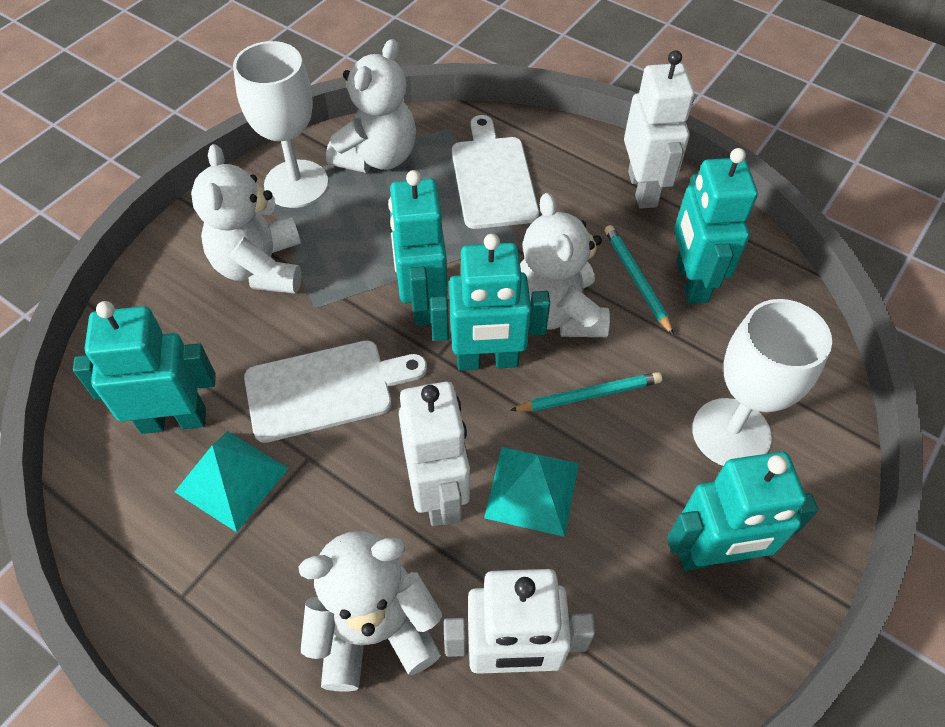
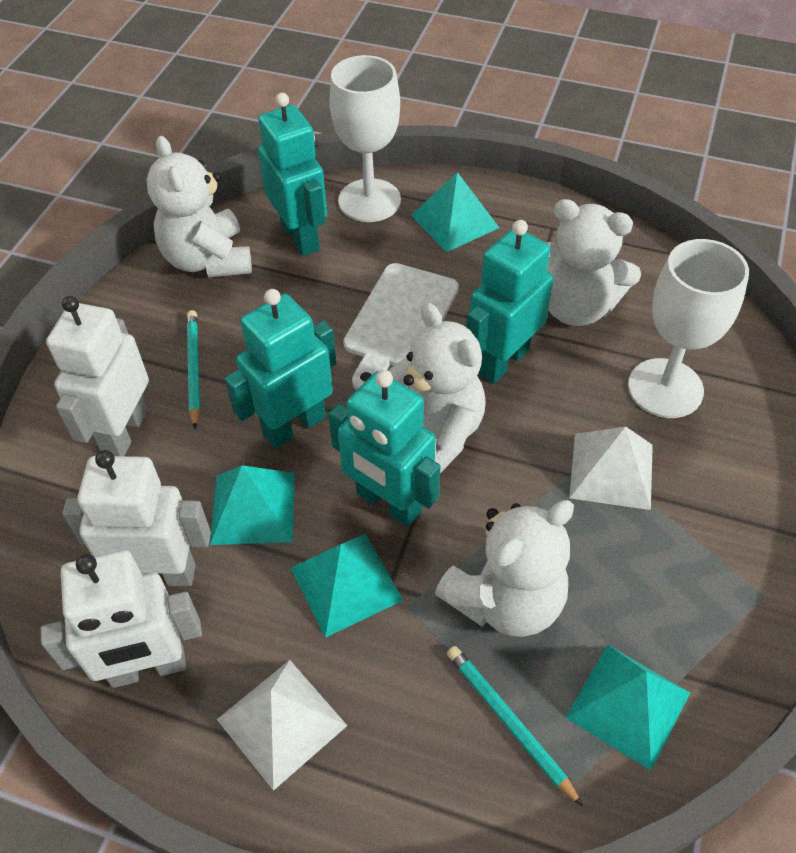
turquoise pyramid: 2 -> 4
turquoise robot: 5 -> 4
white cutting board: 2 -> 1
white pyramid: 0 -> 2

